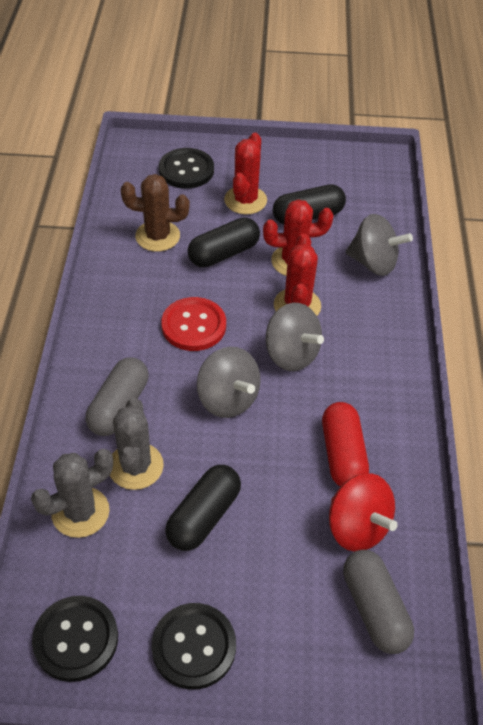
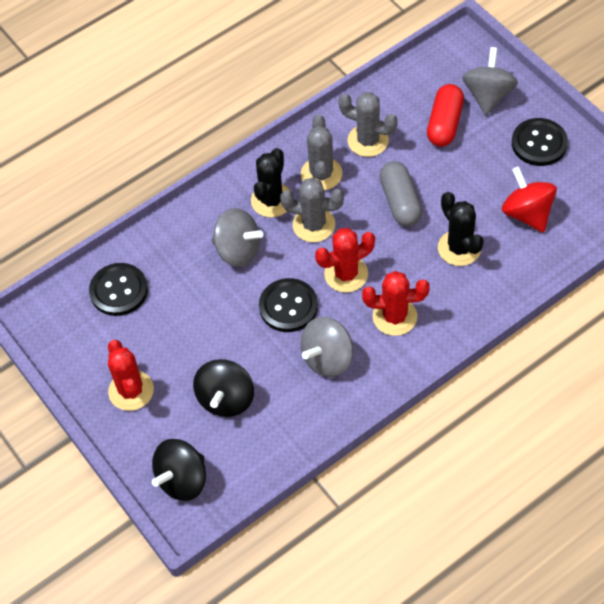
black cactus: 0 -> 2
black capsule: 3 -> 0
black spinning top: 0 -> 2
brown cactus: 1 -> 0
grey cactus: 2 -> 3
grey capsule: 2 -> 1
red button: 1 -> 0

